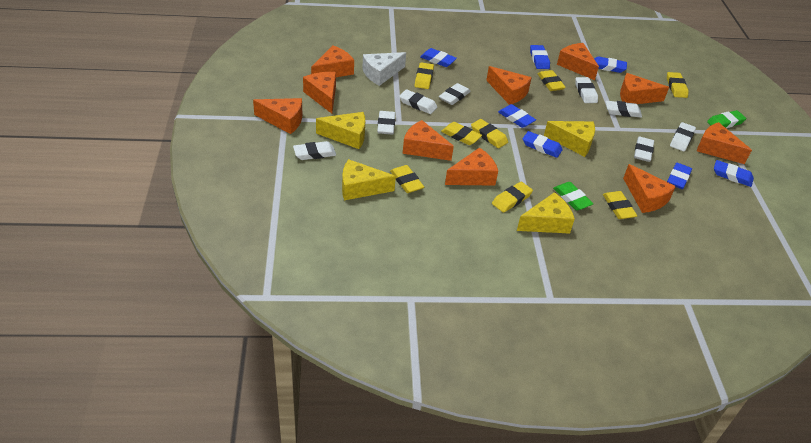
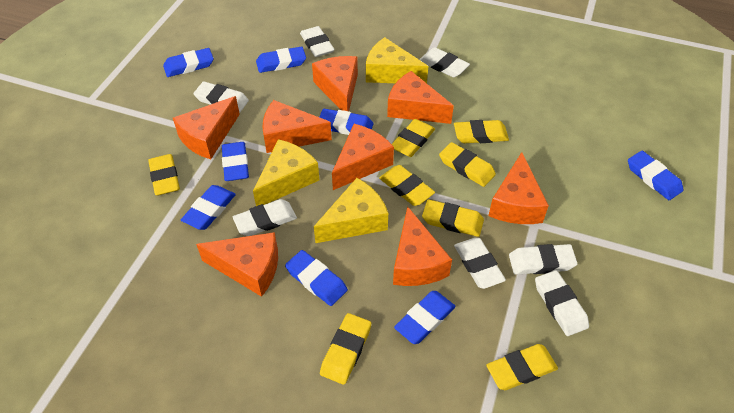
blue eraser: 7 -> 8
green eraser: 2 -> 0
orange cheese: 10 -> 8
white cheese: 1 -> 0
white eraser: 8 -> 7
yellow cheese: 4 -> 3

